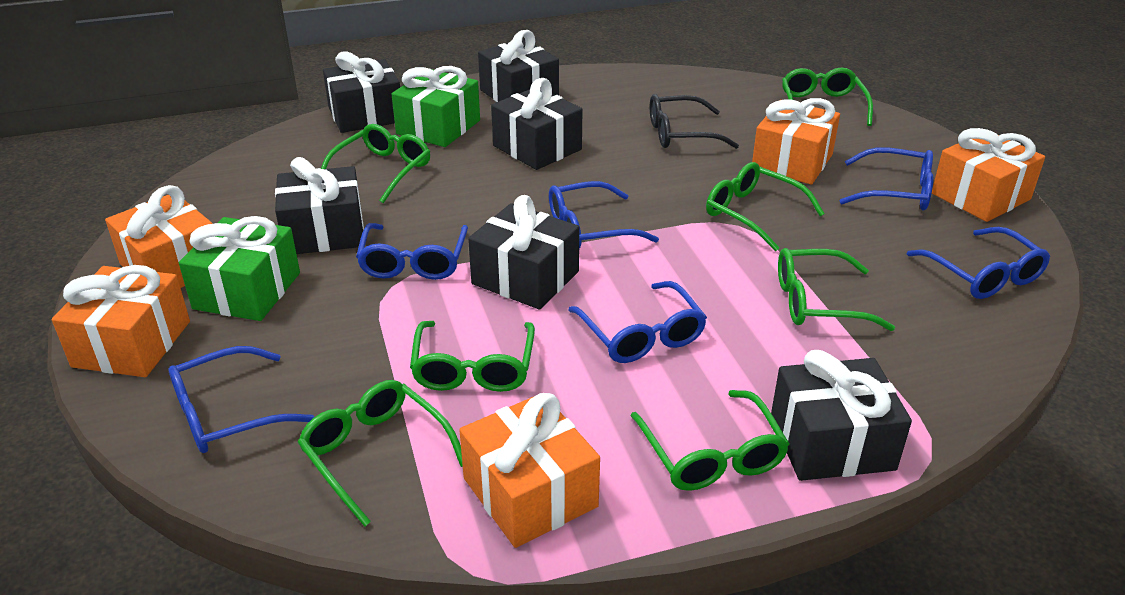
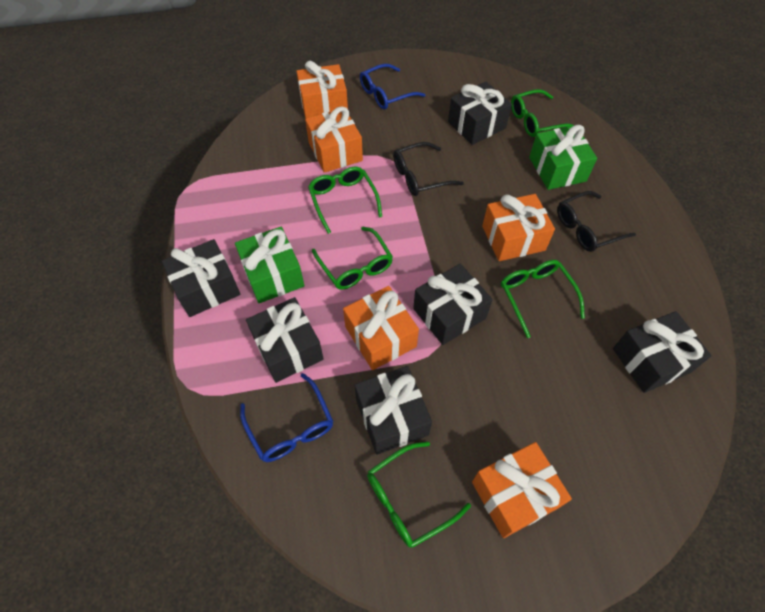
black glasses: 1 -> 2
blue glasses: 6 -> 2
green glasses: 7 -> 5

